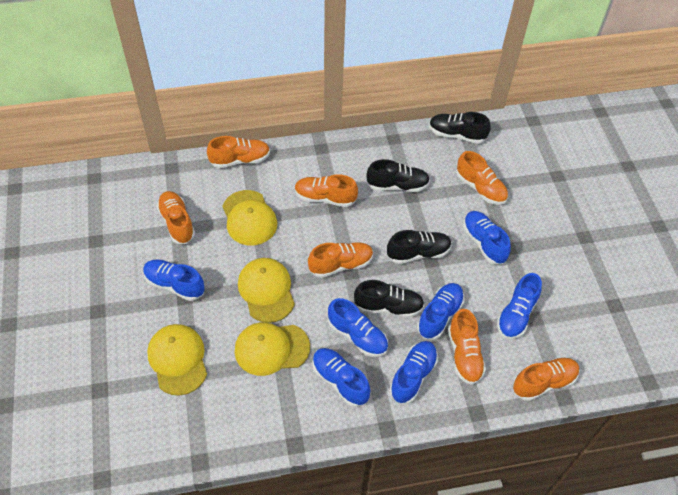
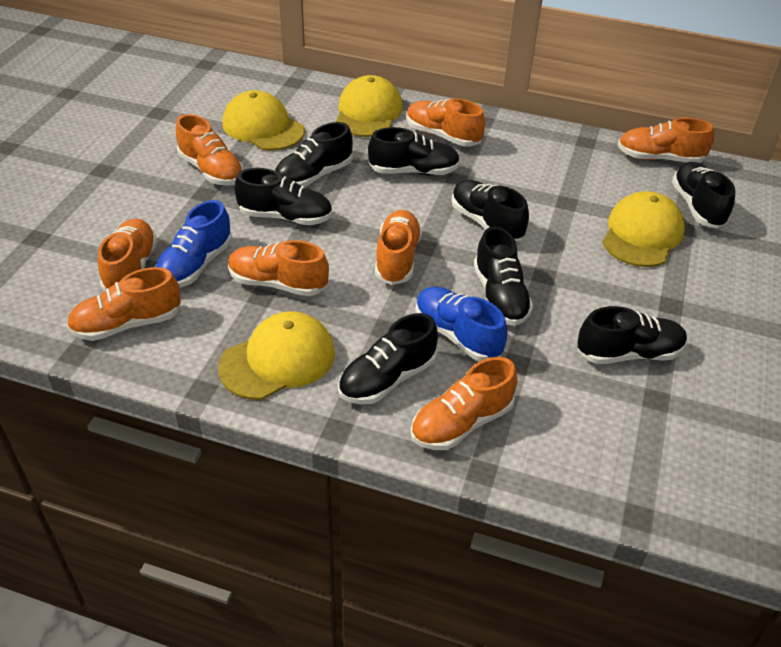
black shoe: 4 -> 8
blue shoe: 7 -> 2
orange shoe: 7 -> 8

